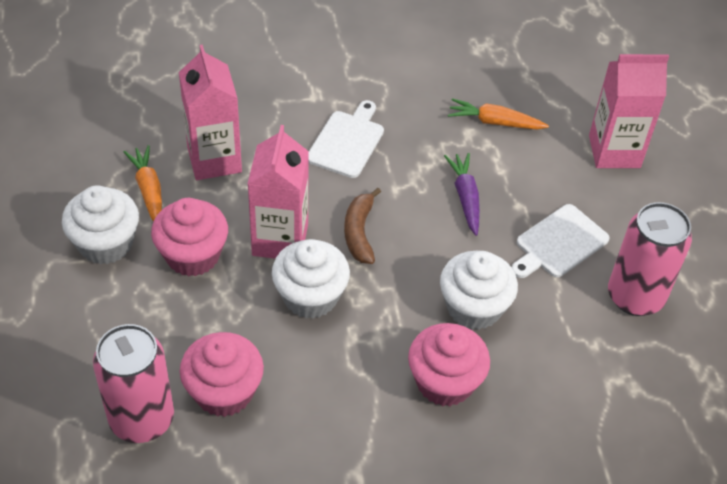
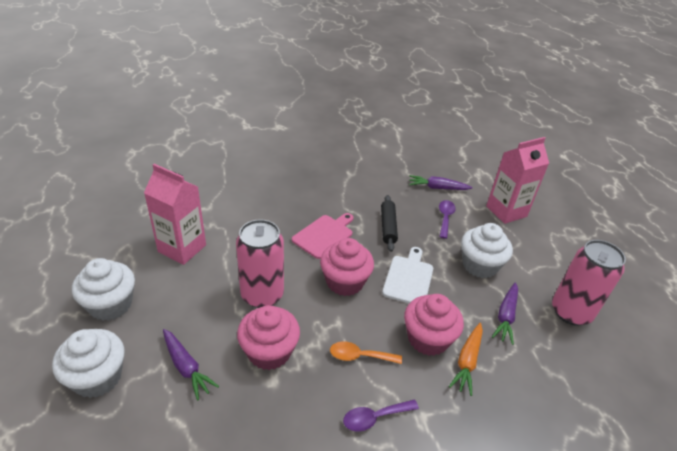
black rolling pin: 0 -> 1
brown banana: 1 -> 0
orange carrot: 2 -> 1
orange spoon: 0 -> 1
pink carton: 3 -> 2
pink cutting board: 0 -> 1
purple carrot: 1 -> 3
purple spoon: 0 -> 2
white cutting board: 2 -> 1

